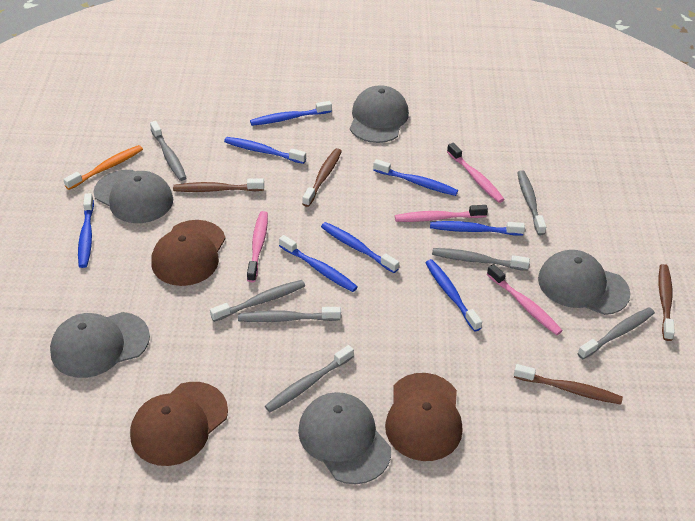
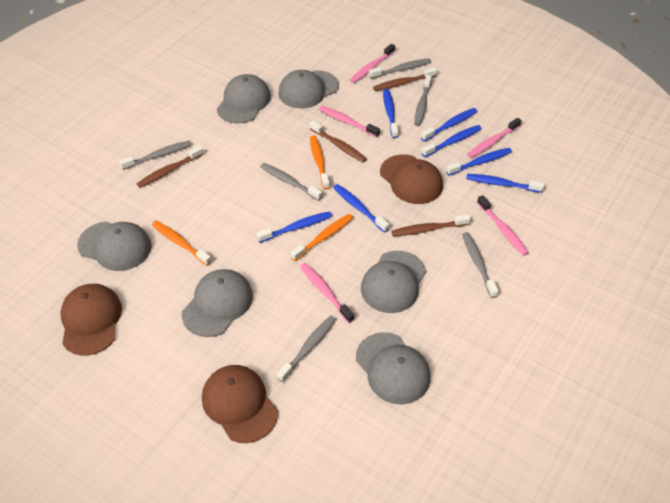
blue toothbrush: 8 -> 7
grey cap: 5 -> 6
grey toothbrush: 7 -> 6
orange toothbrush: 1 -> 3
pink toothbrush: 4 -> 5

